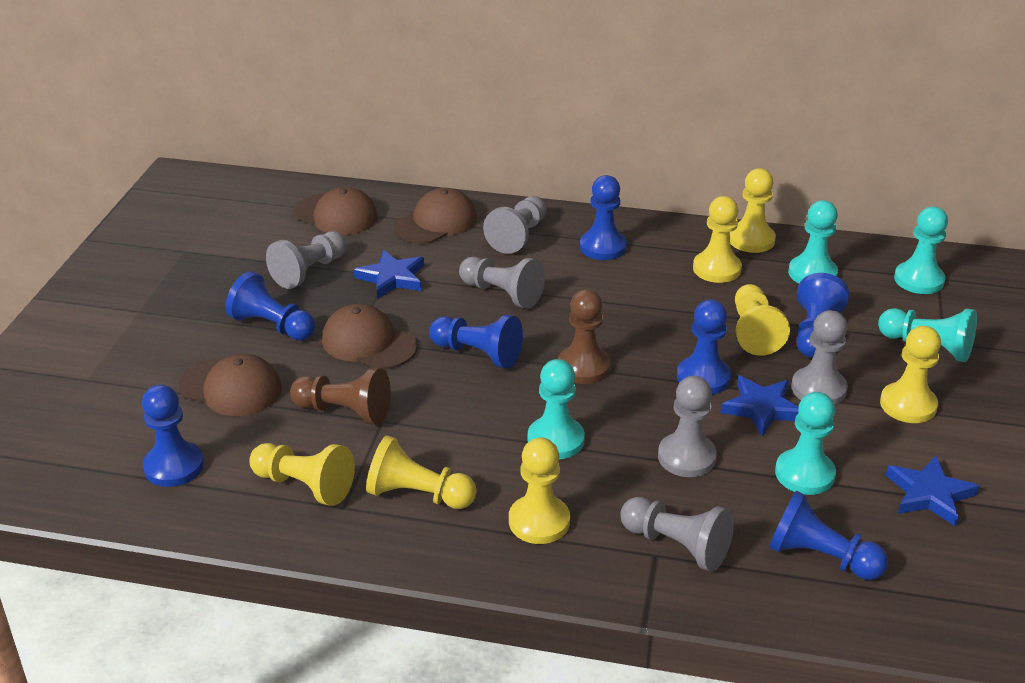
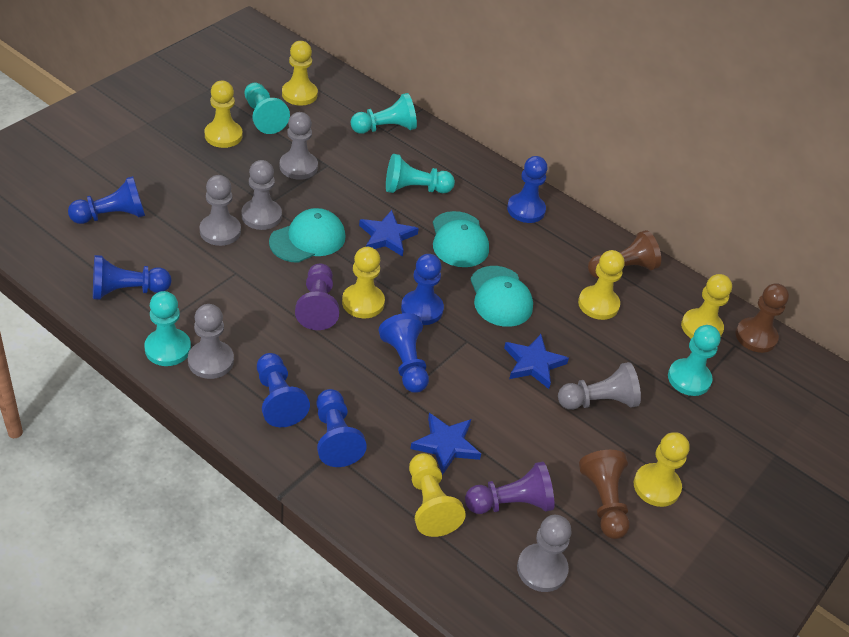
brown cap: 4 -> 0
brown pawn: 2 -> 3
purple pawn: 0 -> 2
turquoise cap: 0 -> 3

